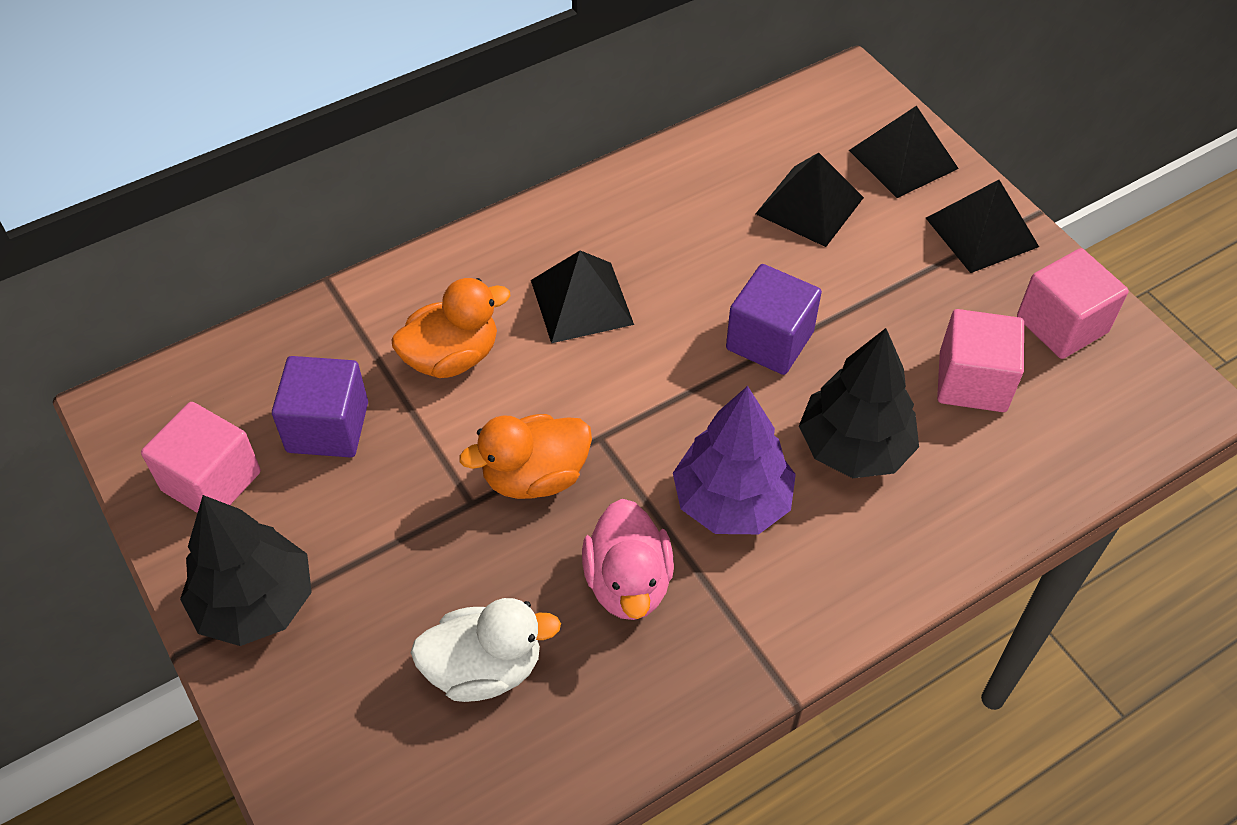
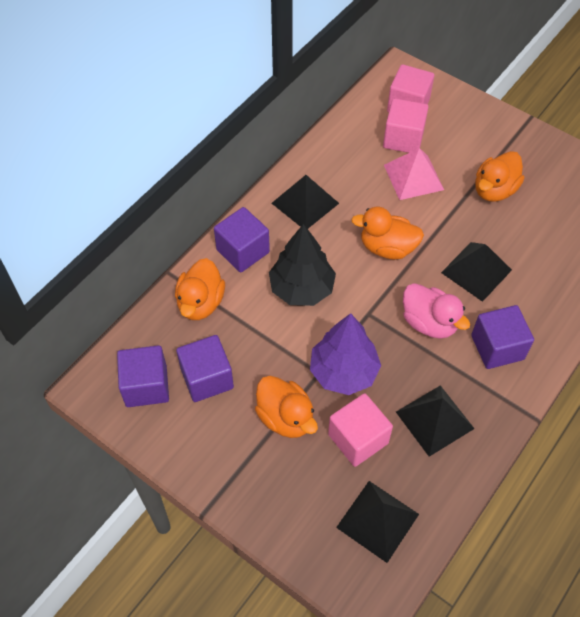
black tree: 2 -> 1
orange duck: 2 -> 4
pink pyramid: 0 -> 1
purple cube: 2 -> 4
white duck: 1 -> 0

